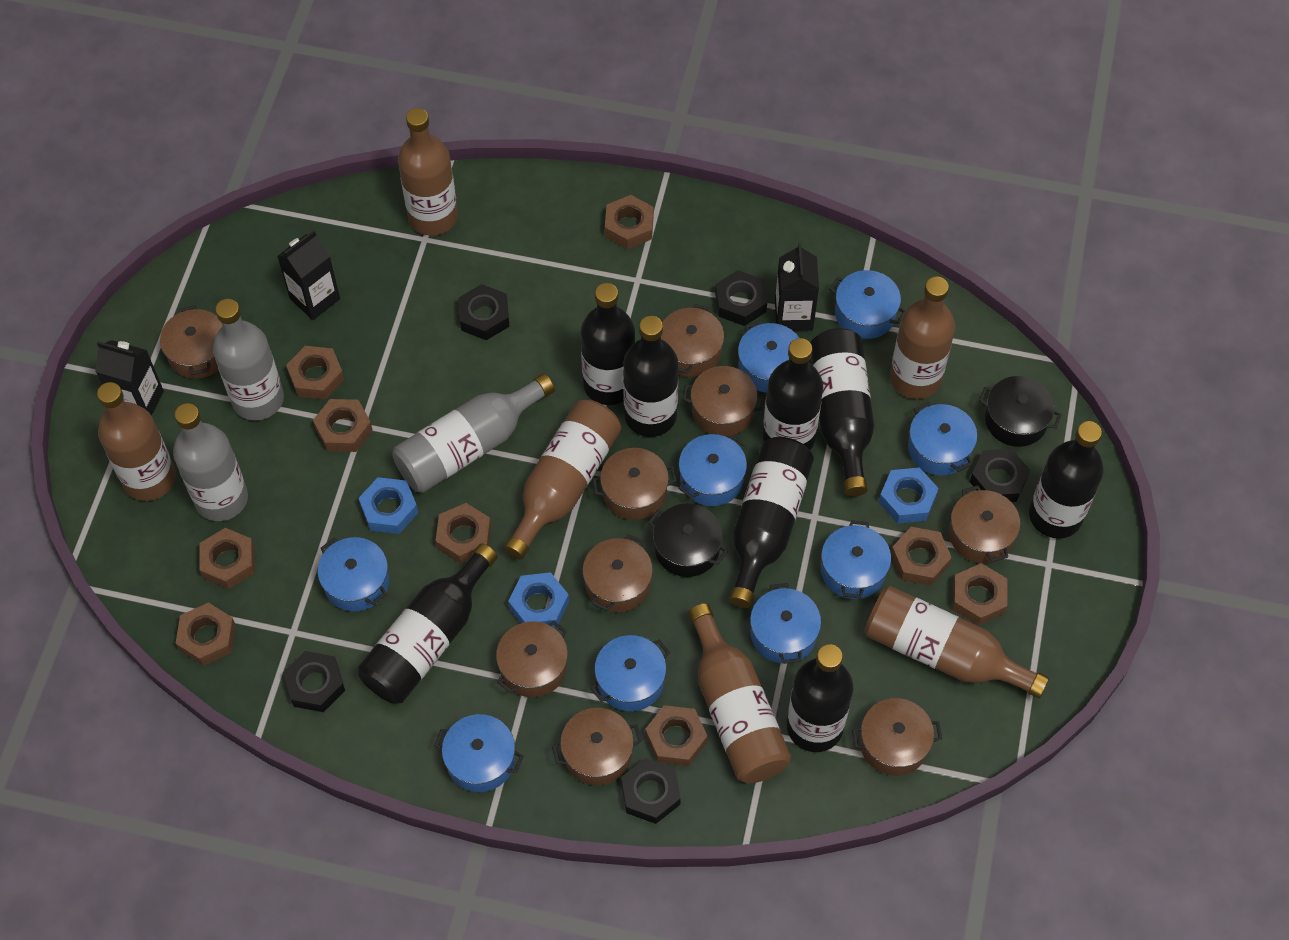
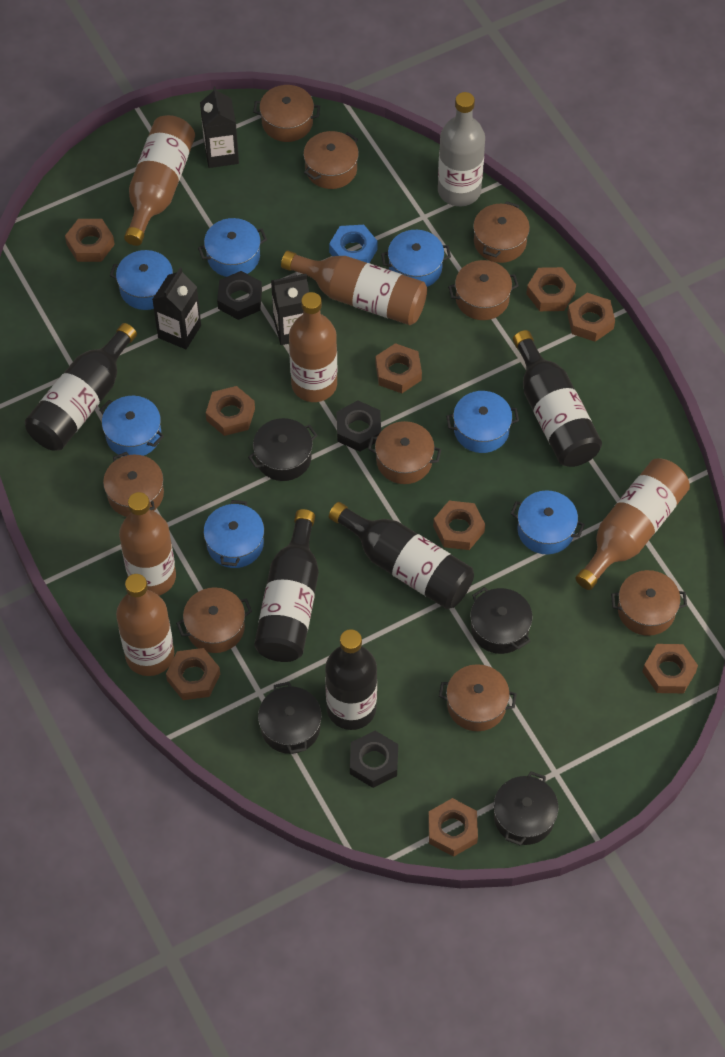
black bottle: 8 -> 5
black nut: 5 -> 3
black pot: 2 -> 4
blue nut: 3 -> 1
blue pot: 9 -> 7
grey bottle: 3 -> 1

